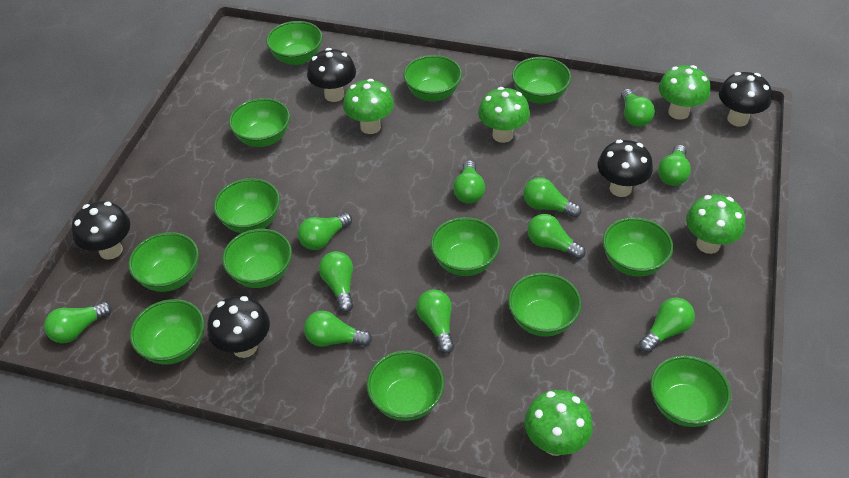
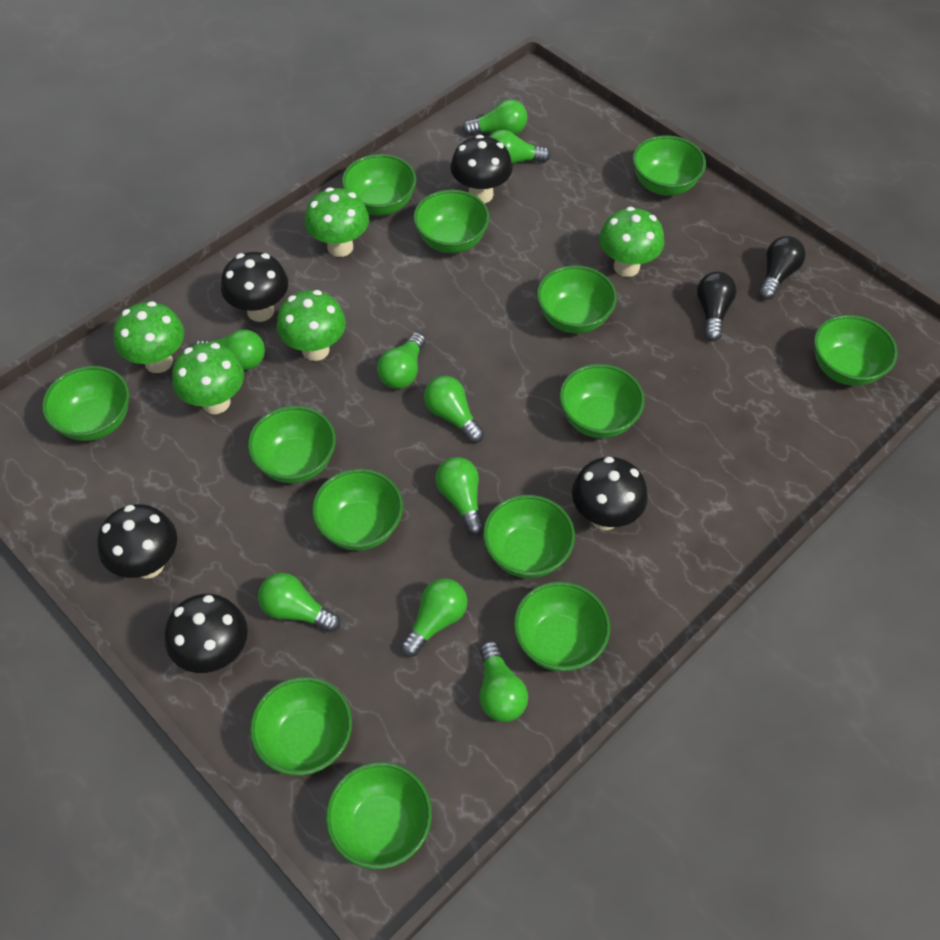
black light bulb: 0 -> 2
green light bulb: 11 -> 9

